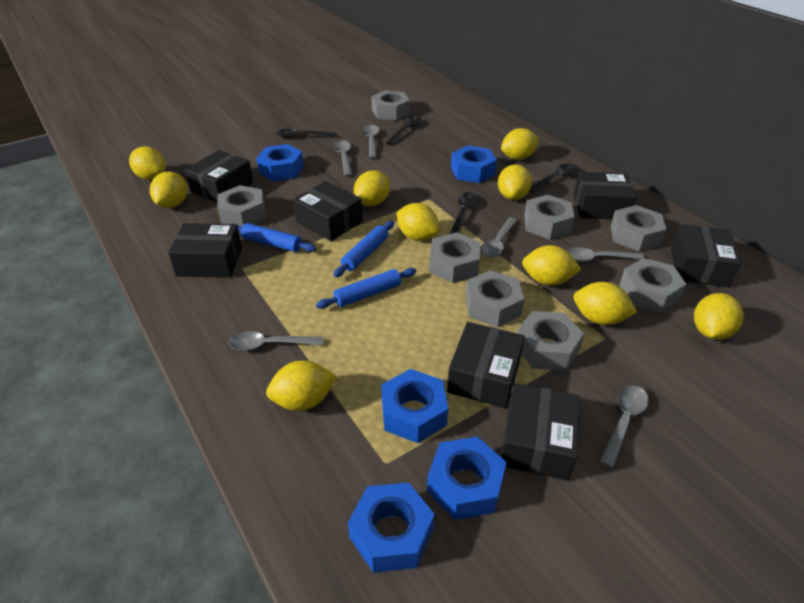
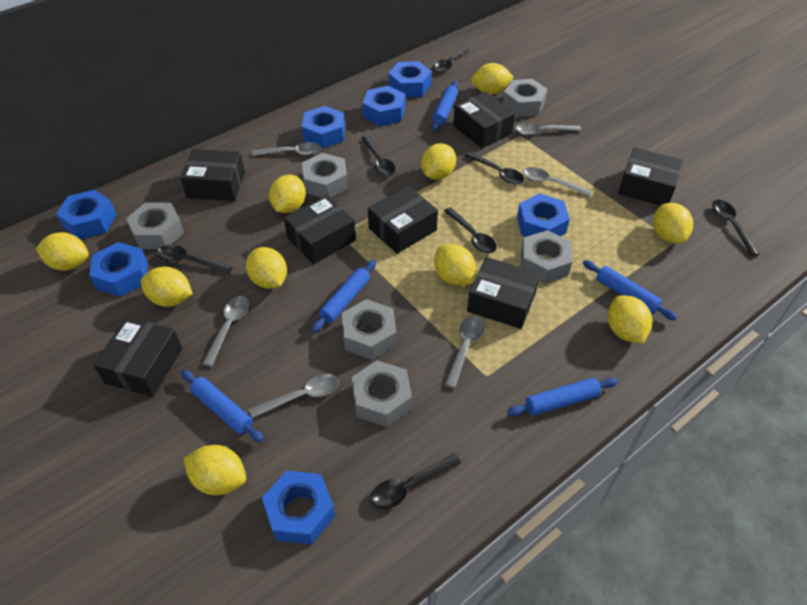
black spoon: 4 -> 7
blue nut: 5 -> 7
blue rolling pin: 3 -> 5
grey nut: 8 -> 6

